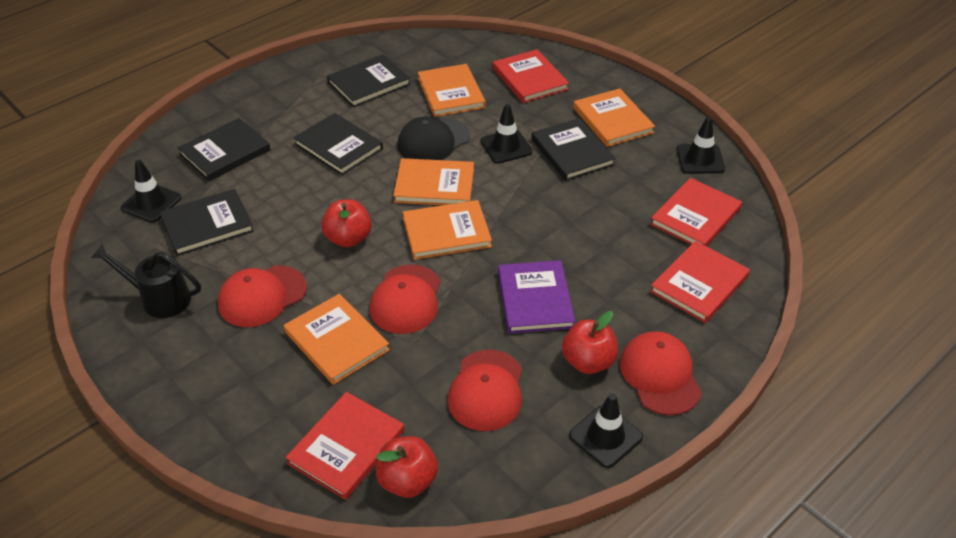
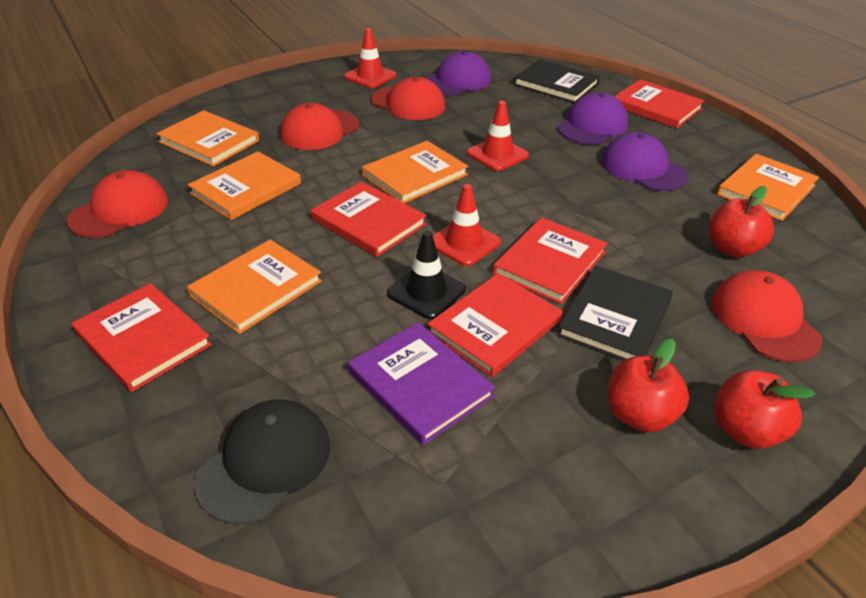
black book: 5 -> 2
black traffic cone: 4 -> 1
black watering can: 1 -> 0
purple cap: 0 -> 3
red book: 4 -> 5
red traffic cone: 0 -> 3

